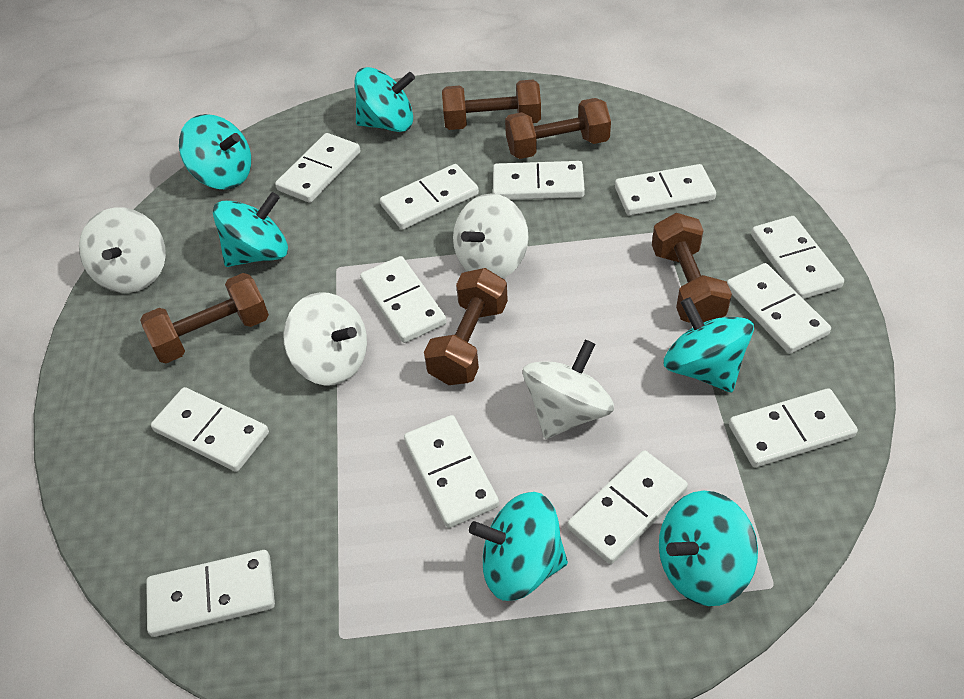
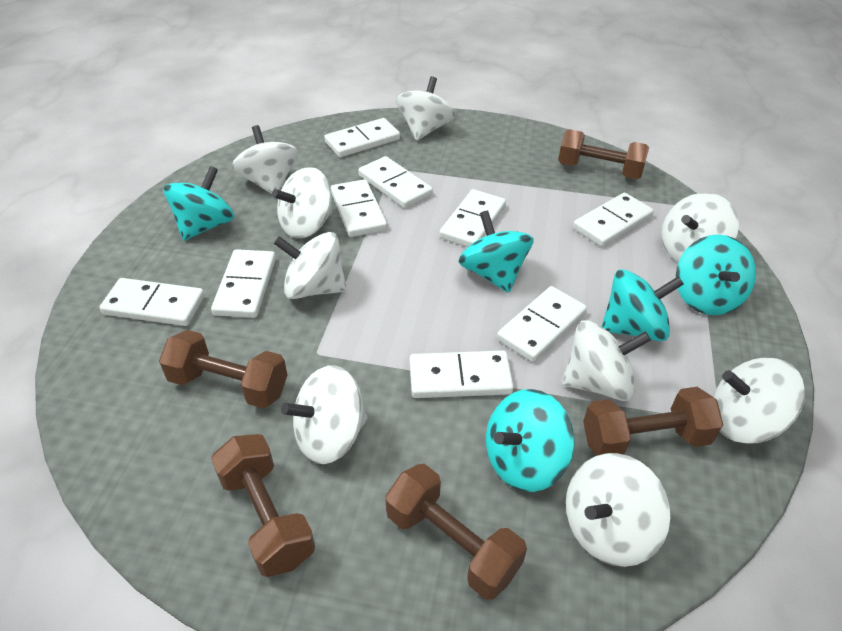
turquoise spinning top: 6 -> 5
white domino: 12 -> 9
white spinning top: 4 -> 9

